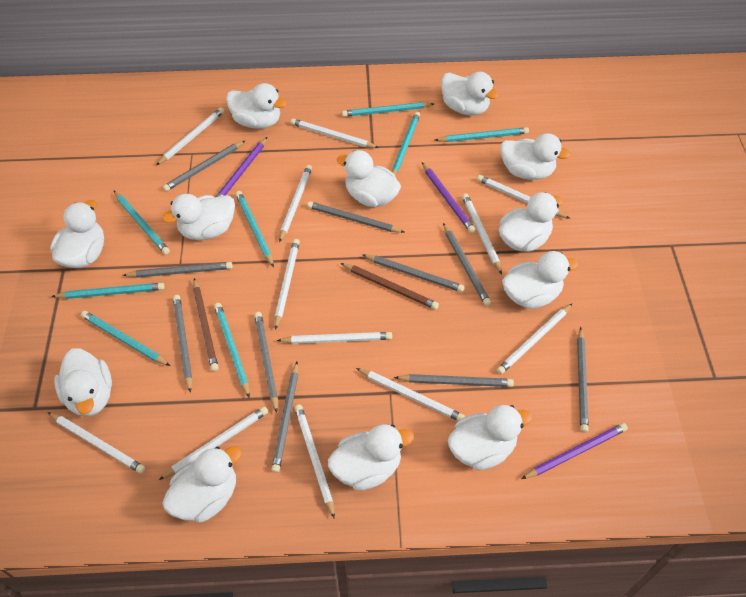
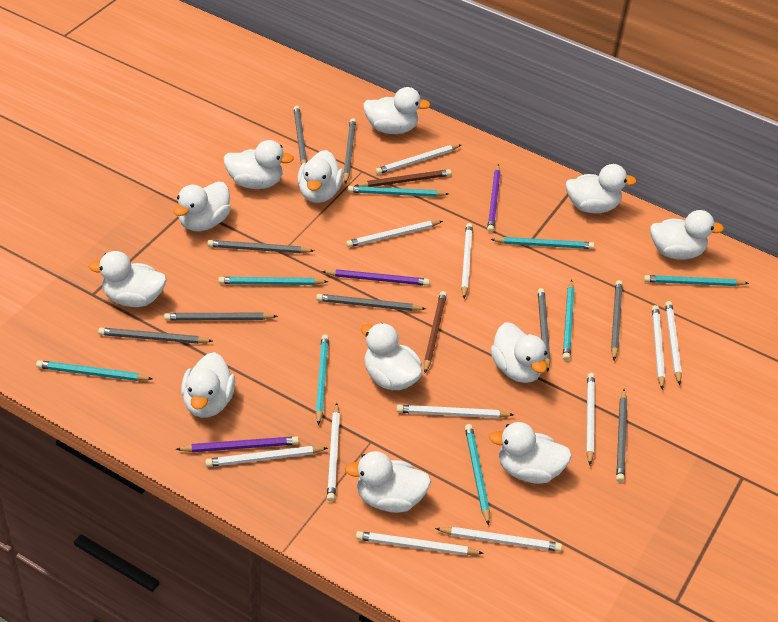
grey pencil: 10 -> 9
white pencil: 12 -> 11

